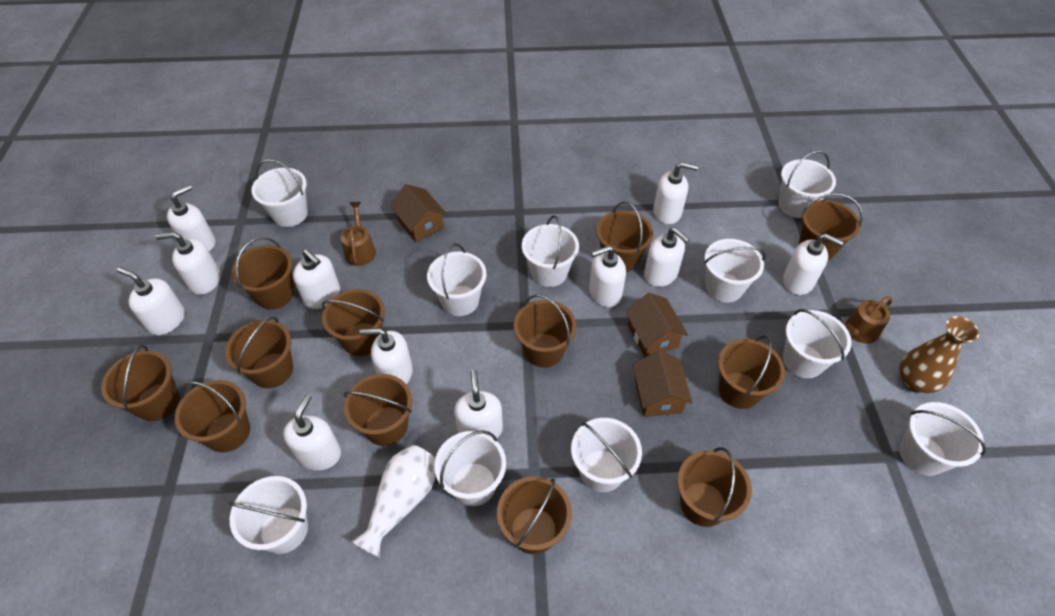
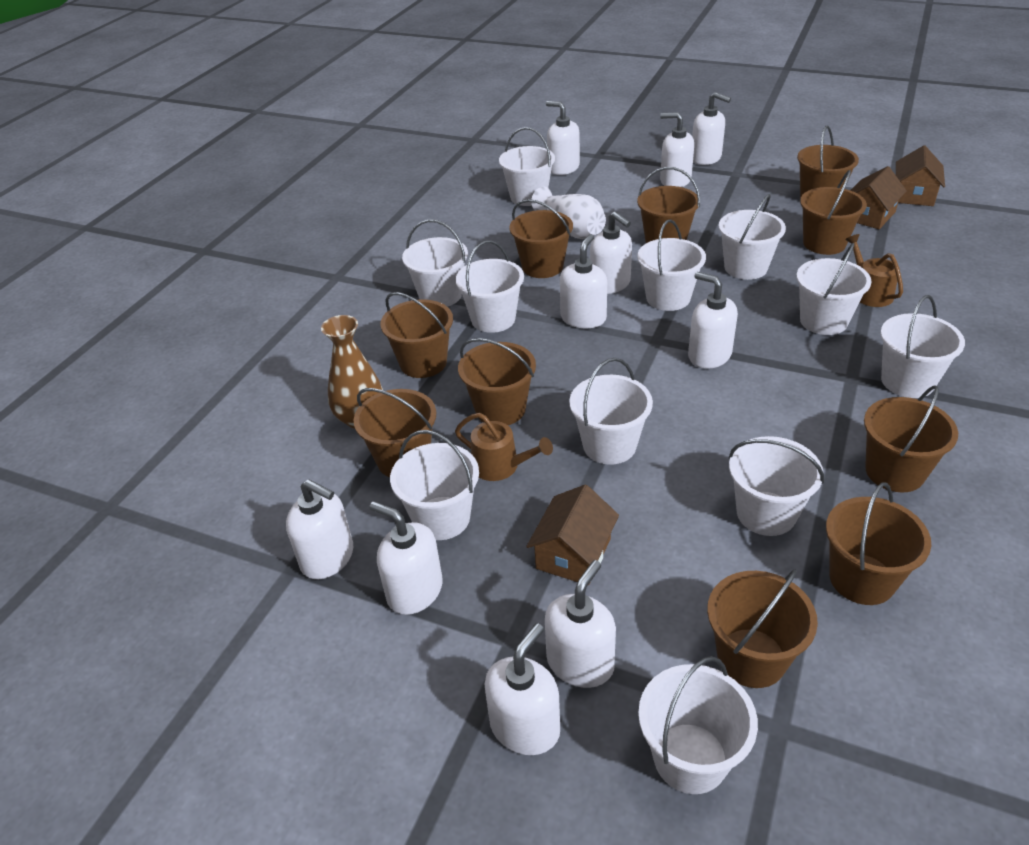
brown bucket: 12 -> 10
white bucket: 10 -> 11
white soap dispenser: 11 -> 10

